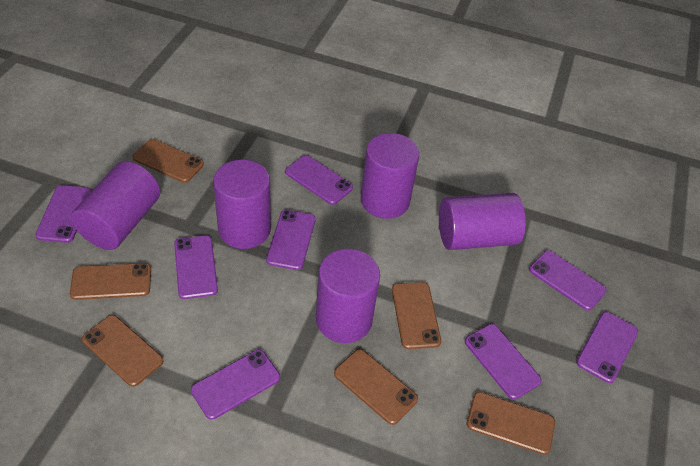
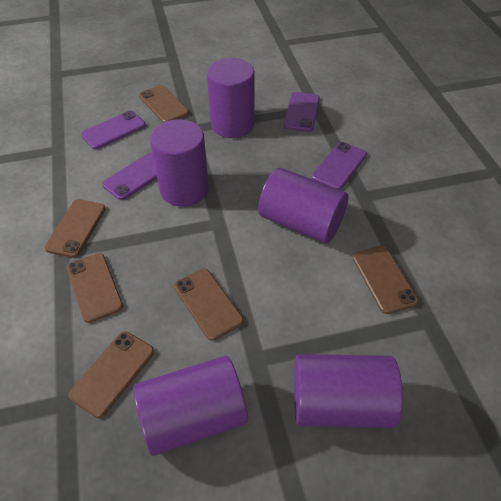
purple phone: 8 -> 4

